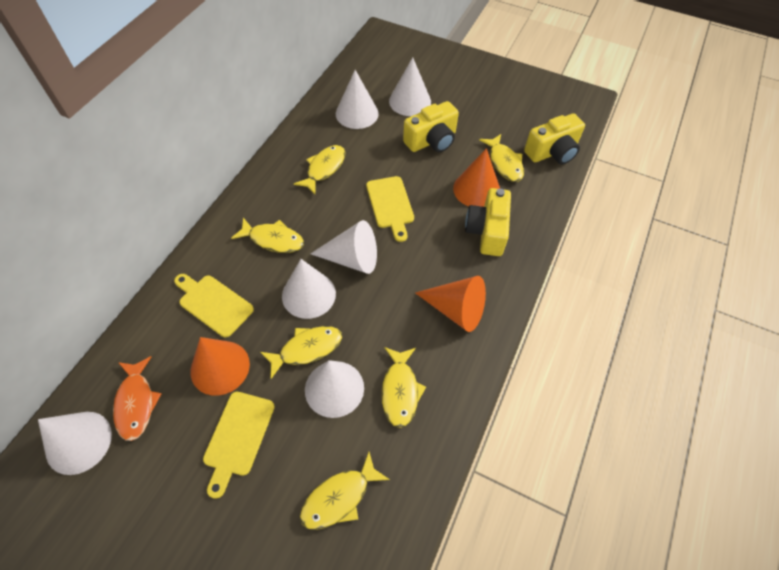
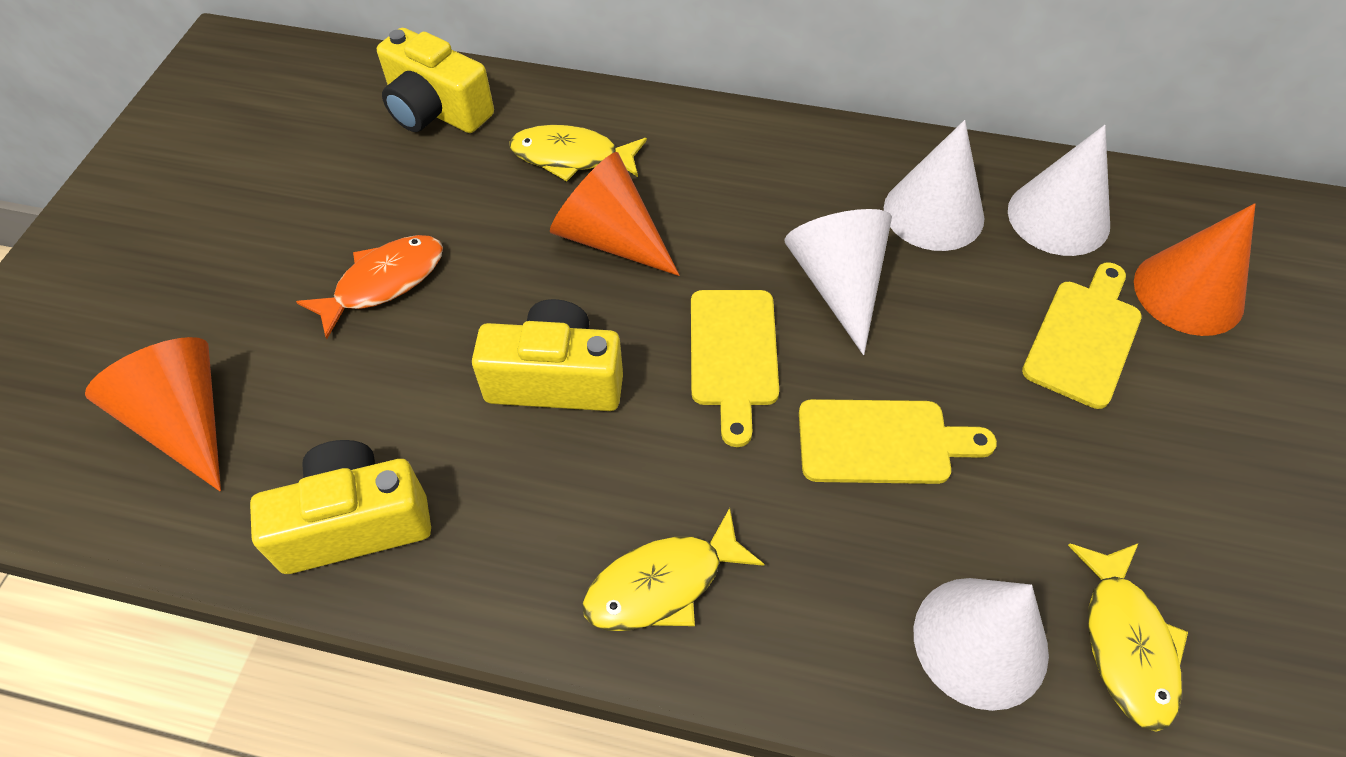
white cone: 6 -> 4
yellow fish: 6 -> 3

